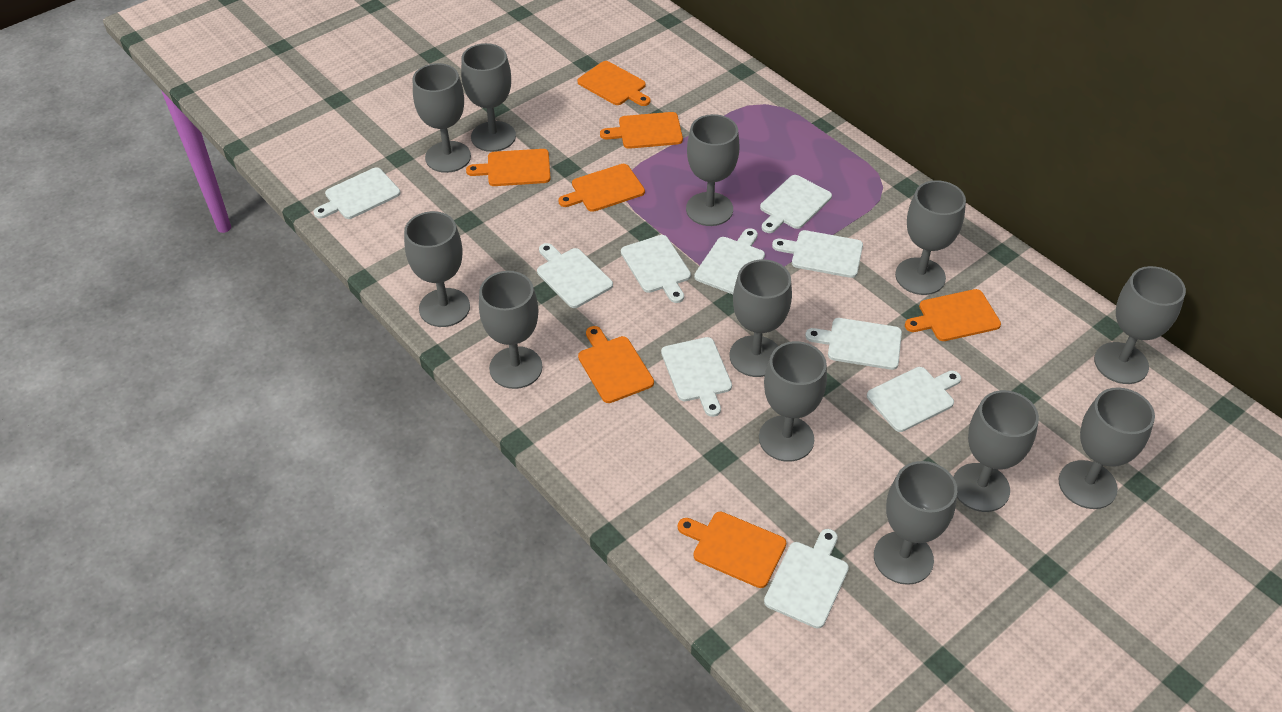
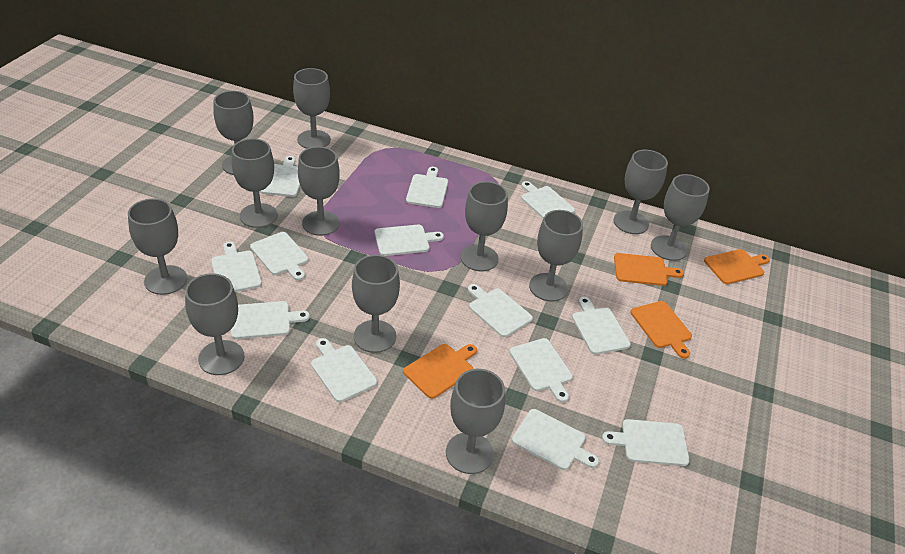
orange cutting board: 7 -> 4
white cutting board: 10 -> 13

